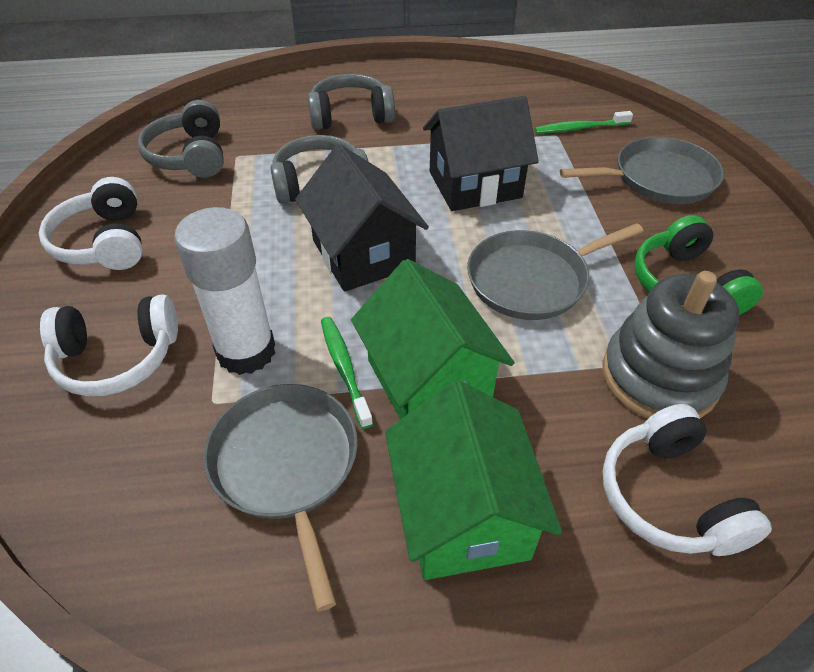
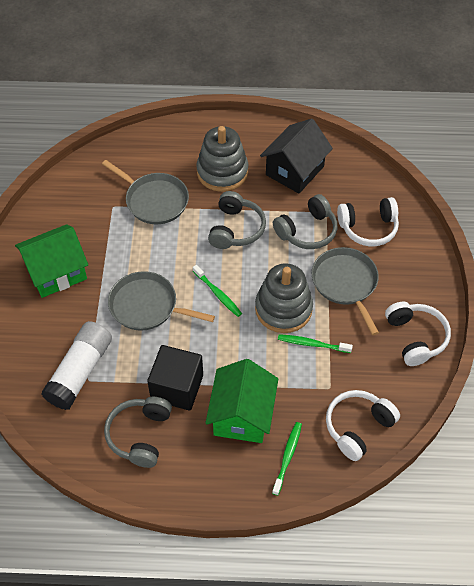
black cube: 0 -> 1
black house: 2 -> 1
green headphones: 1 -> 0
green toothbrush: 2 -> 3
grey stacking toy: 1 -> 2

